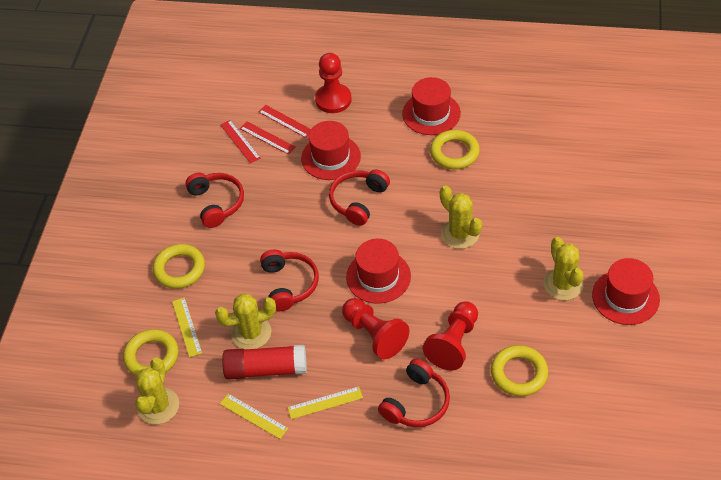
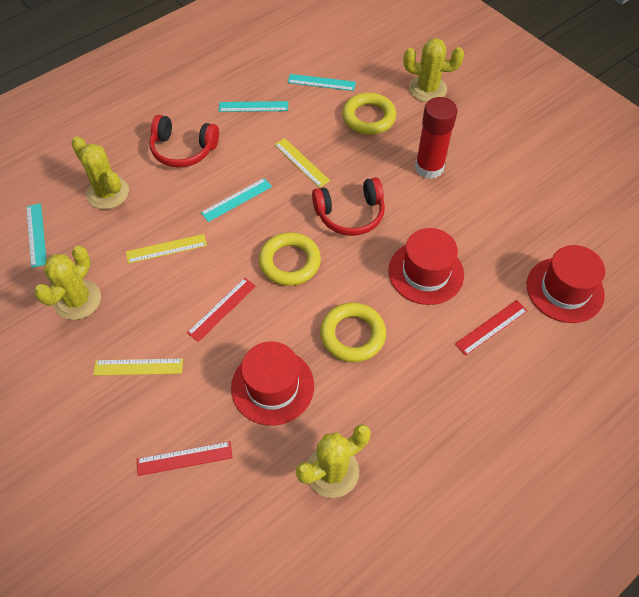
red hat: 4 -> 3
red headphones: 4 -> 2
red pawn: 3 -> 0
turquoise ruler: 0 -> 4
yellow ring: 4 -> 3

